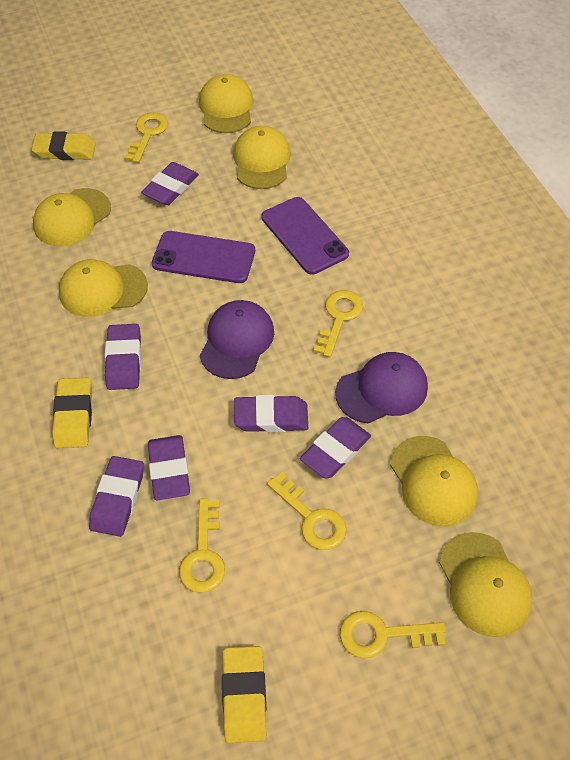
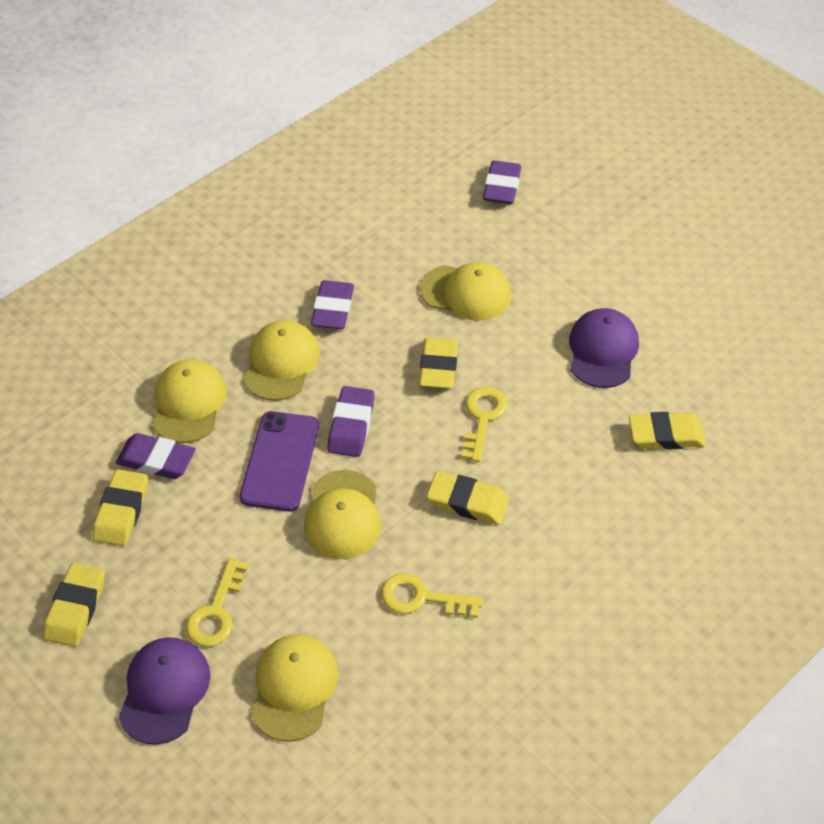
purple eraser: 6 -> 4
purple phone: 2 -> 1
yellow cap: 6 -> 5
yellow eraser: 3 -> 5
yellow key: 5 -> 3

